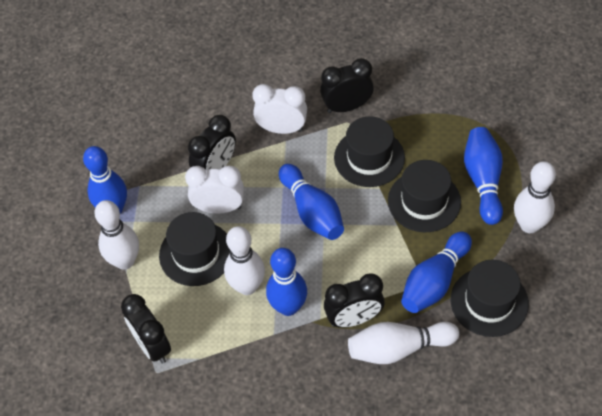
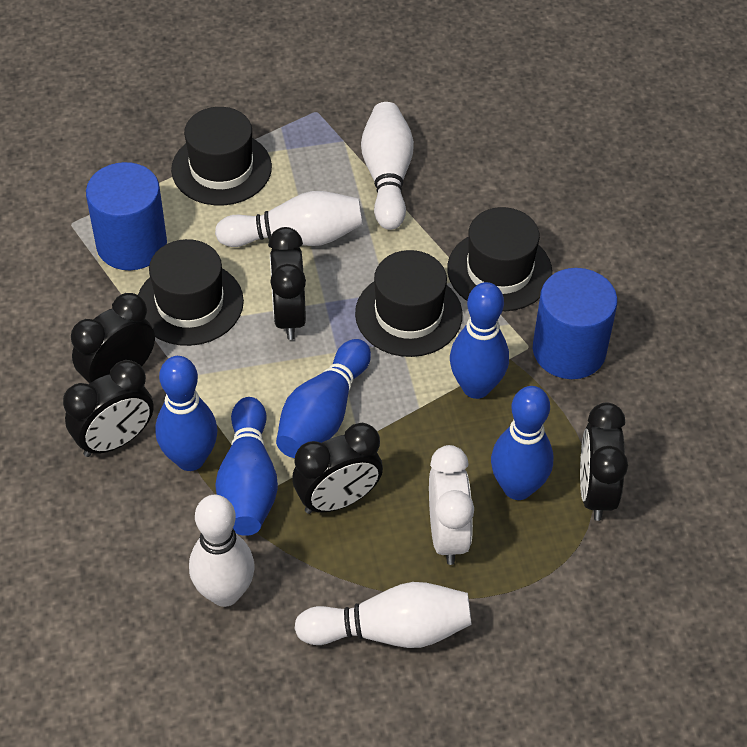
black clock: 4 -> 5
blue cylinder: 0 -> 2
white clock: 2 -> 1

